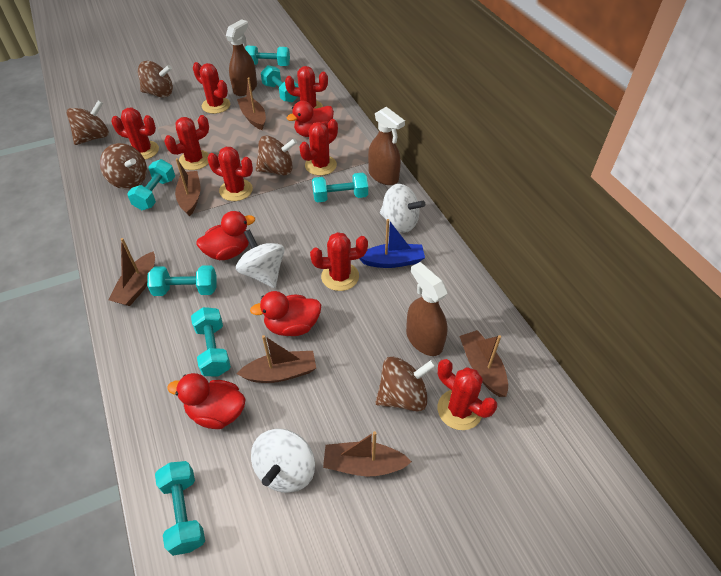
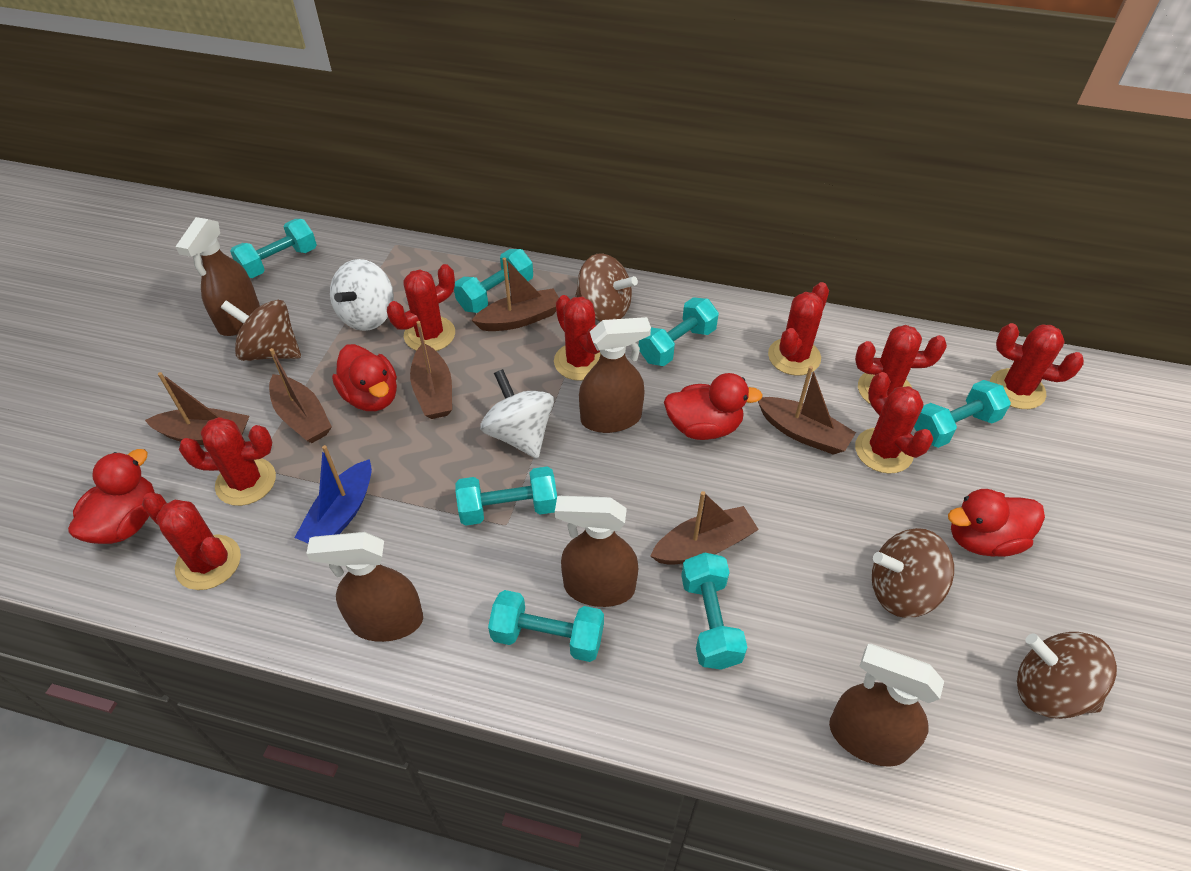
brown spinning top: 5 -> 4
brown spray bottle: 3 -> 5
white spinning top: 3 -> 2

